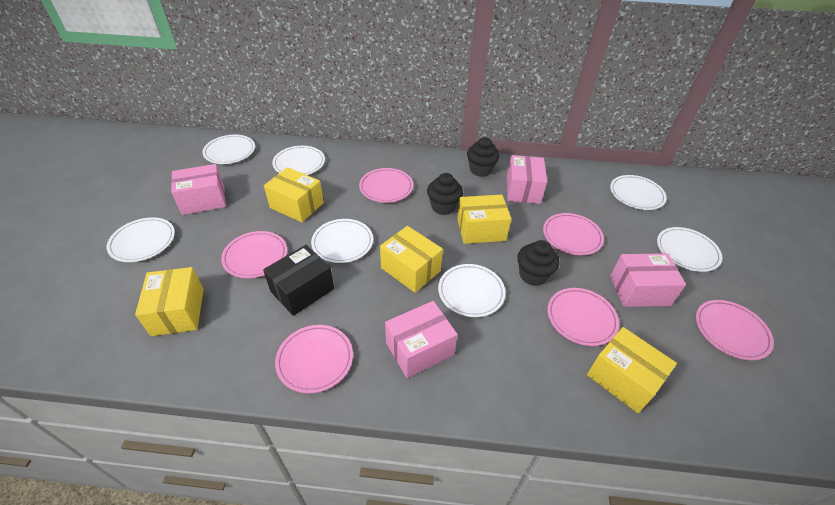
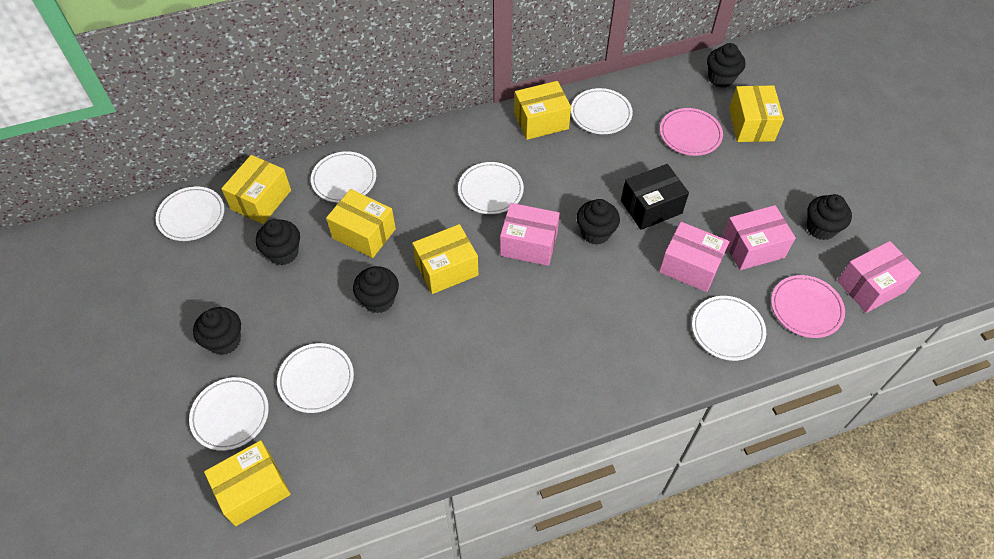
black cupcake: 3 -> 6
pink plate: 6 -> 2
yellow box: 5 -> 6

